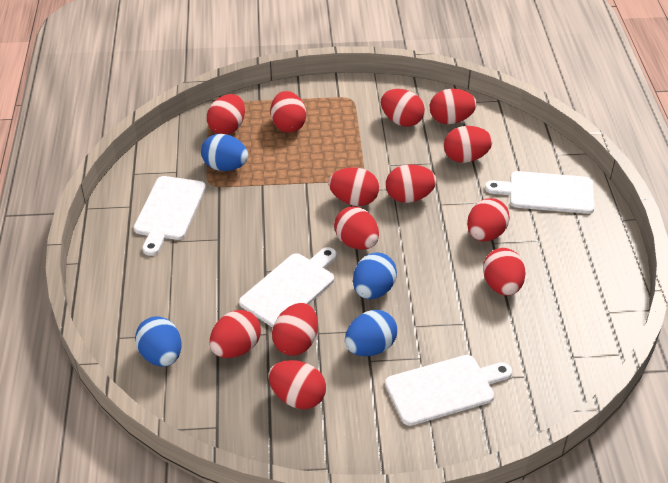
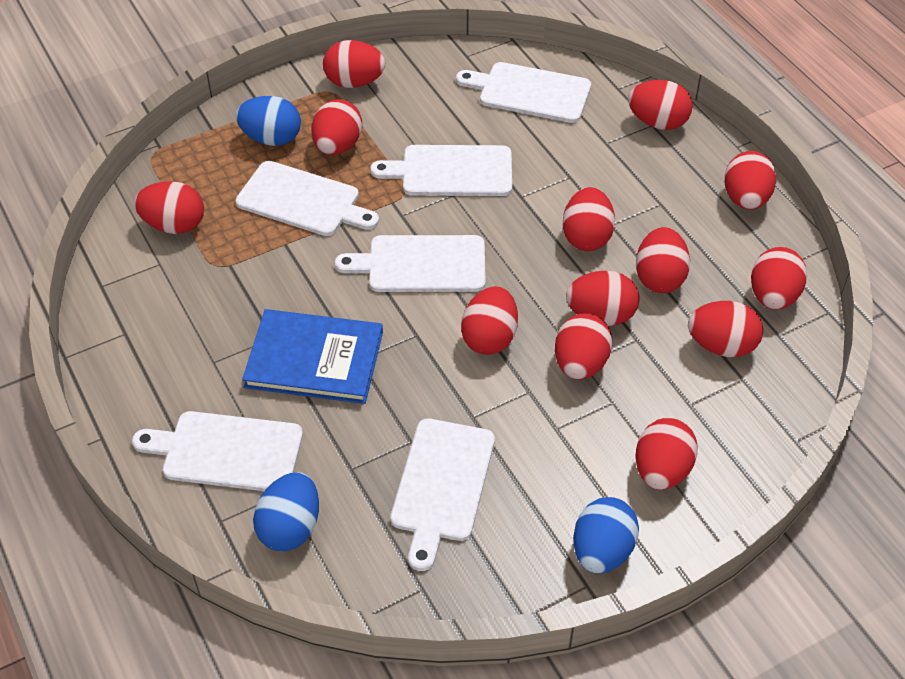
blue book: 0 -> 1
blue egg: 4 -> 3
white cutting board: 4 -> 6

